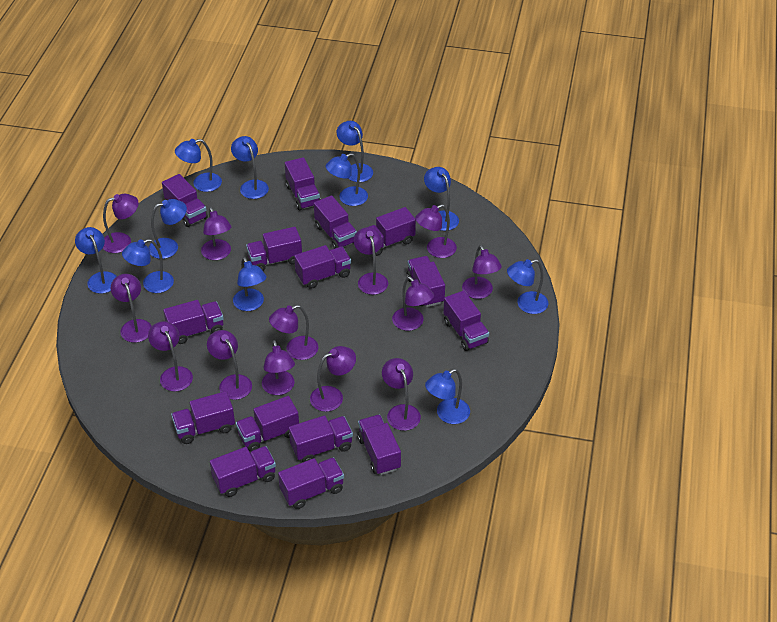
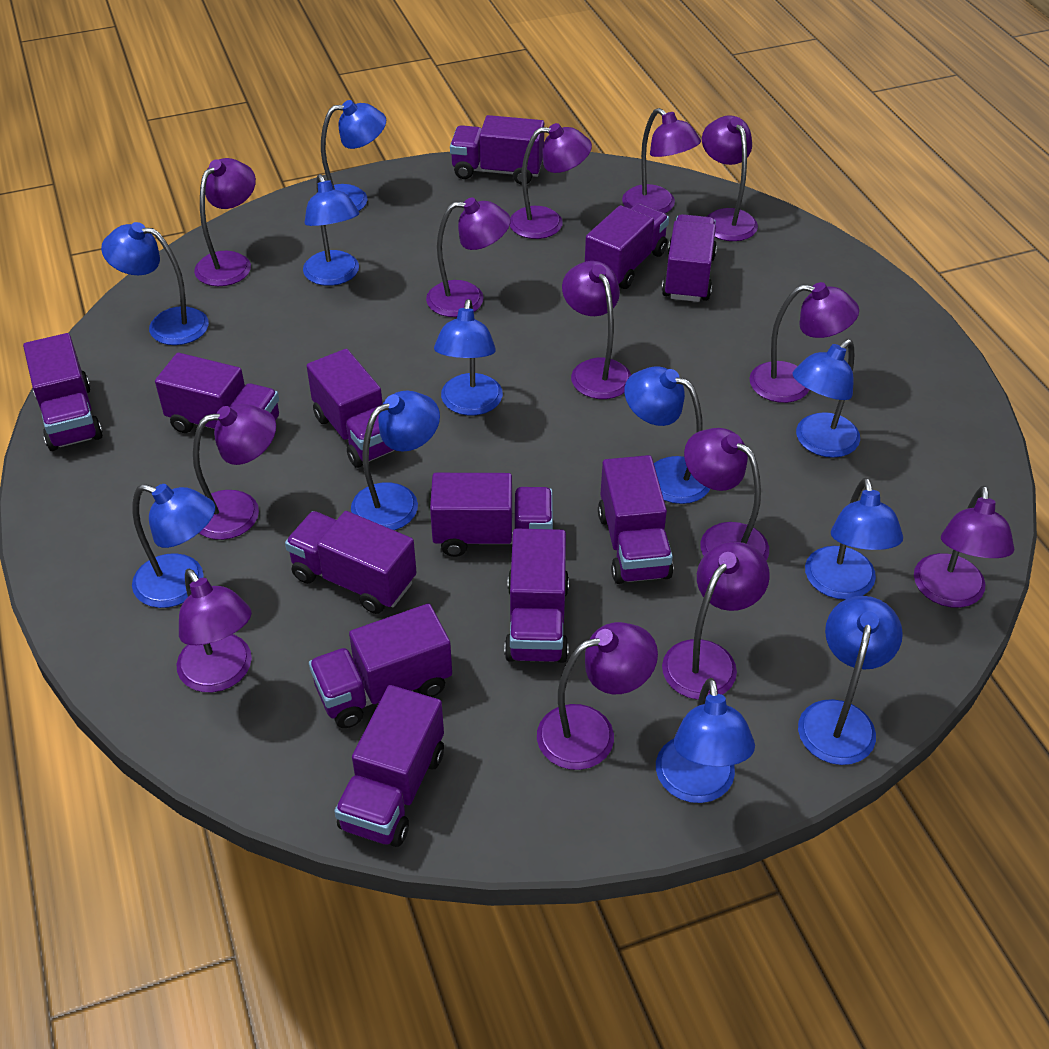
purple truck: 15 -> 12

